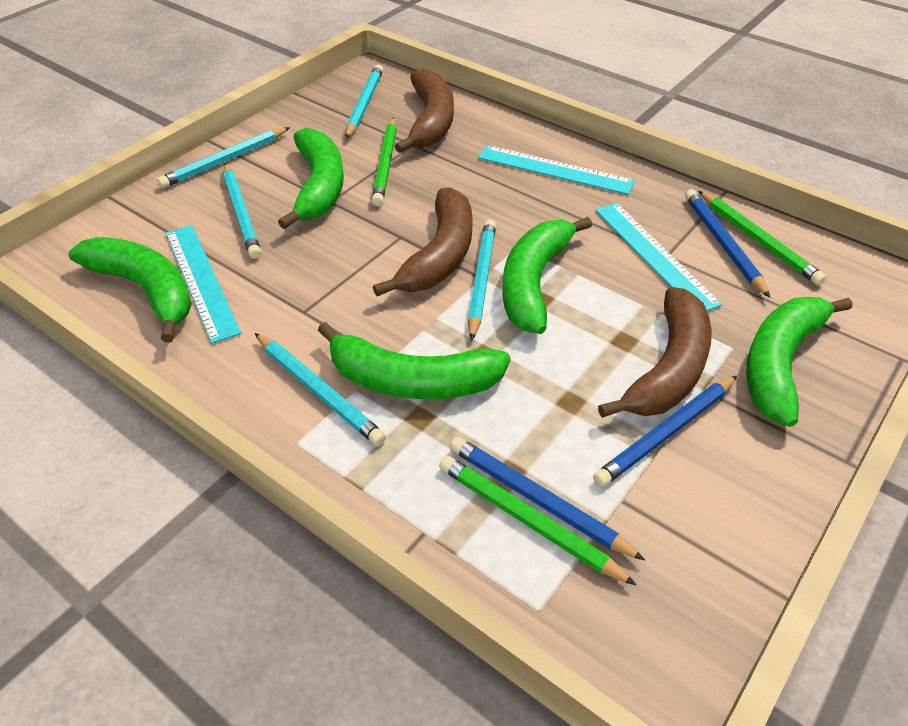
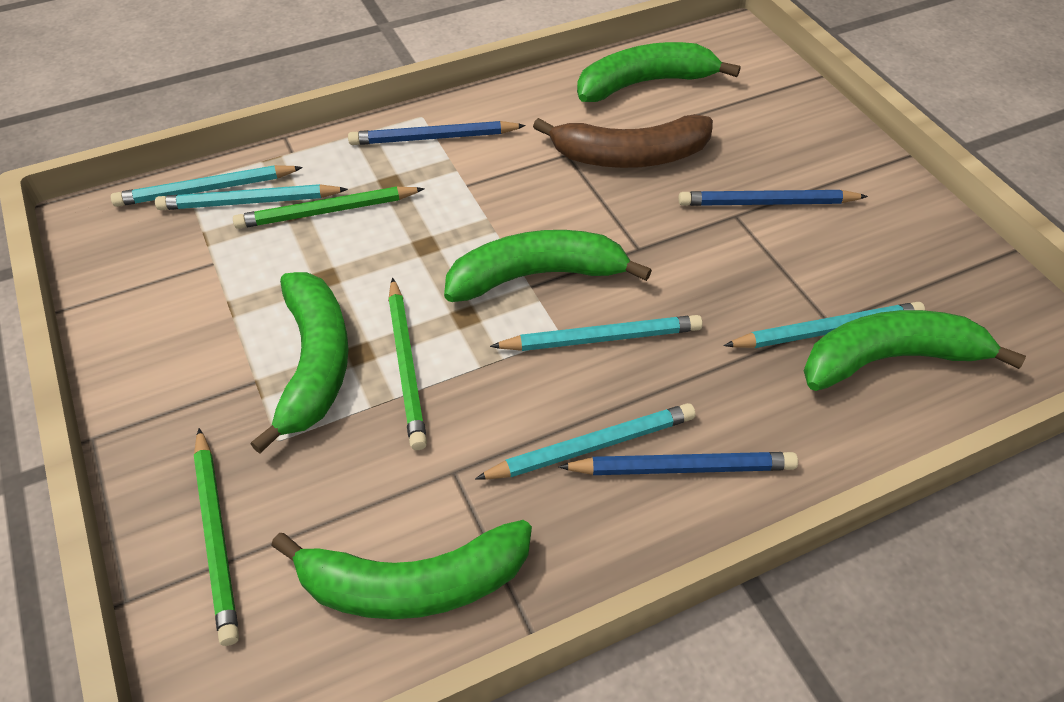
brown banana: 3 -> 1
turquoise ruler: 3 -> 0

